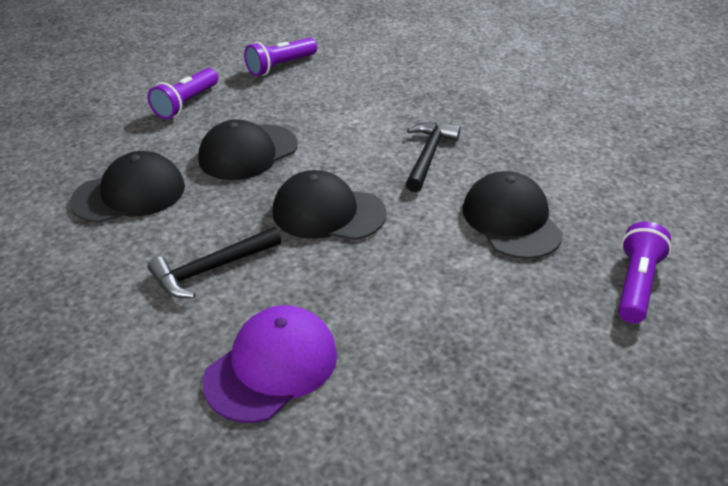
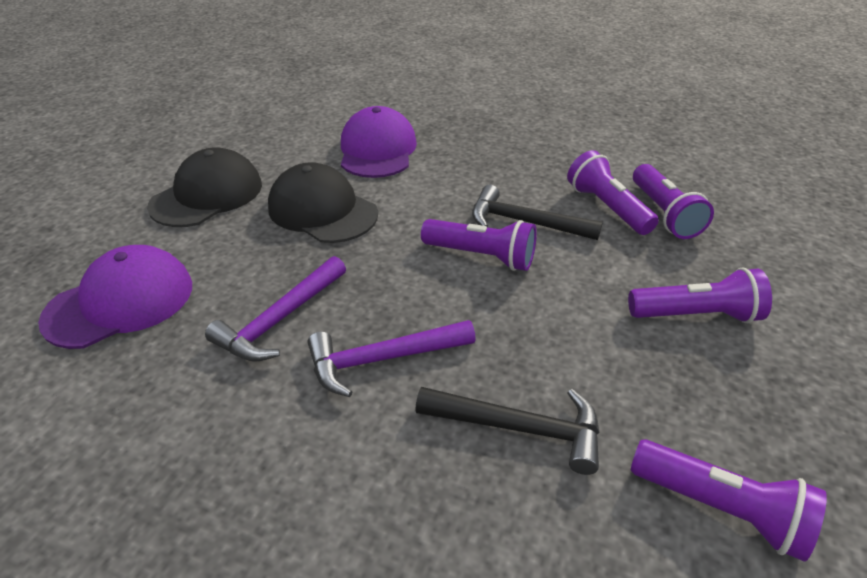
black cap: 4 -> 2
purple cap: 1 -> 2
purple flashlight: 3 -> 5
purple hammer: 0 -> 2

